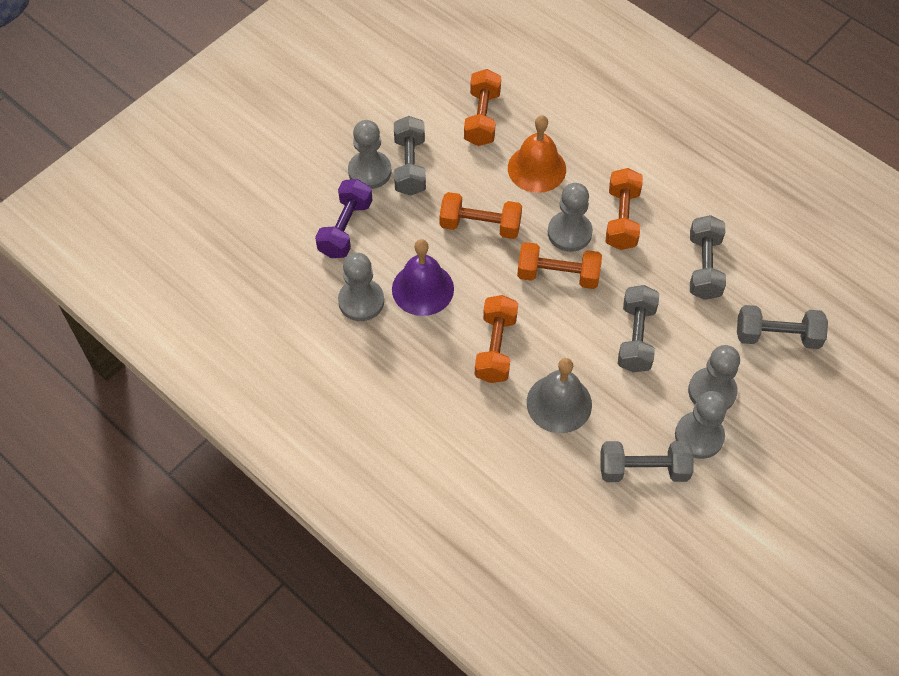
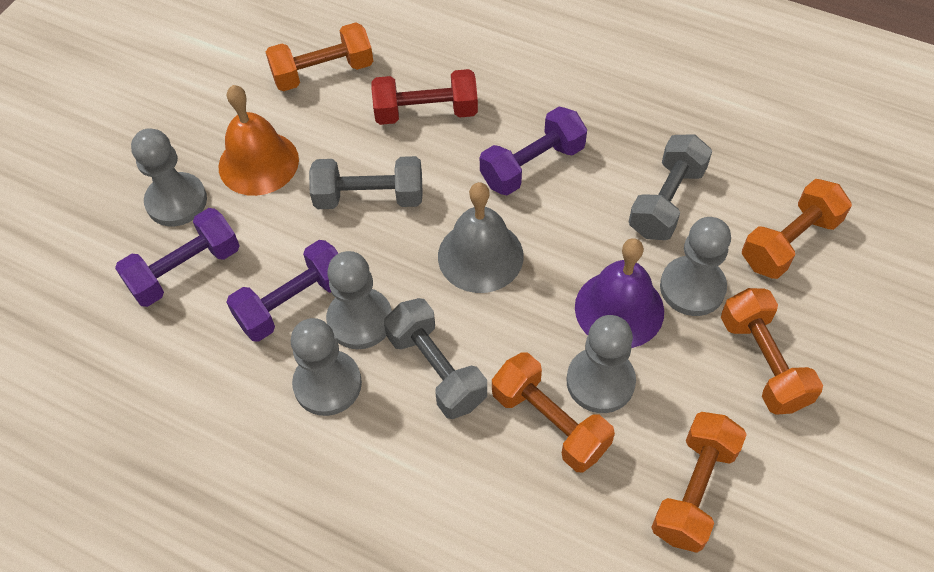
grey dumbbell: 5 -> 3
purple dumbbell: 1 -> 3
red dumbbell: 0 -> 1

